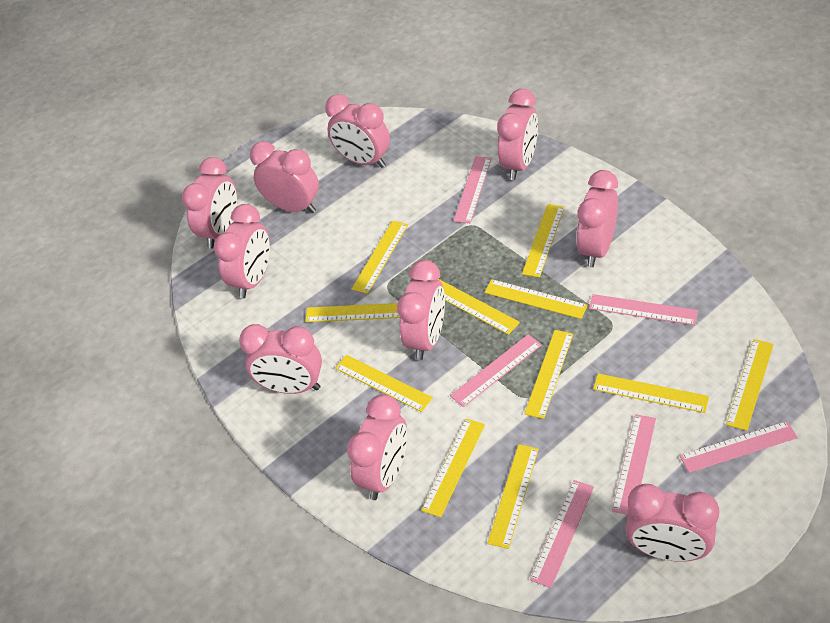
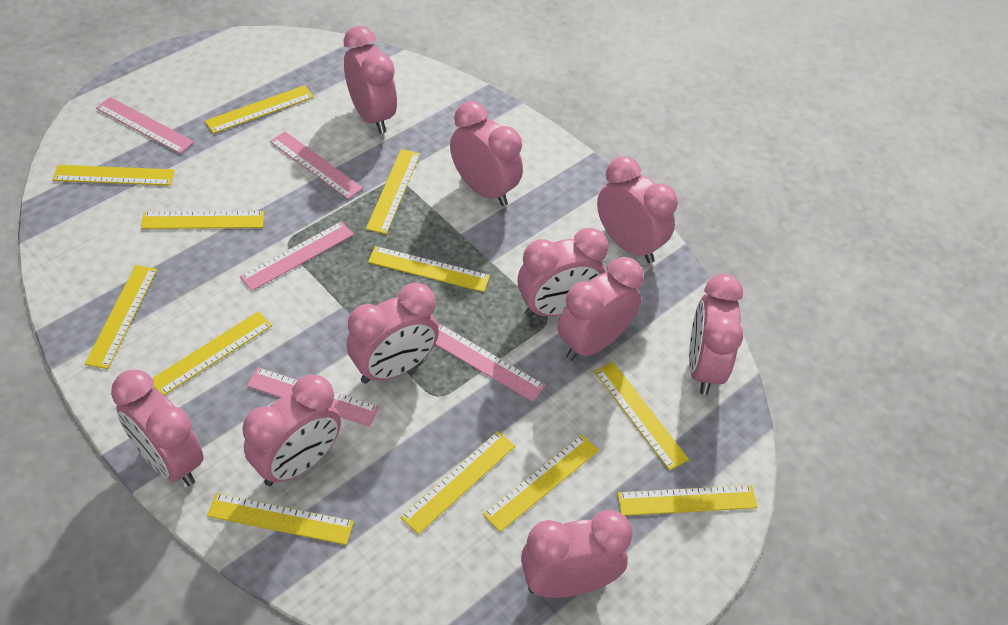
pink ruler: 6 -> 5
yellow ruler: 11 -> 12

